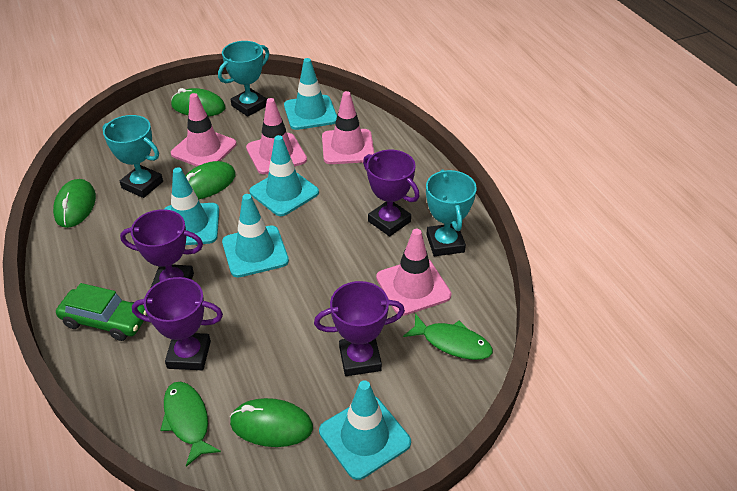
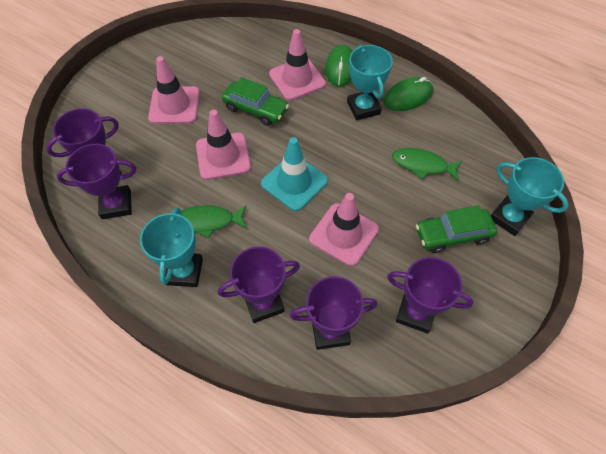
green car: 1 -> 2
green mouse: 4 -> 2
purple trophy: 4 -> 5
turquoise traffic cone: 5 -> 1

